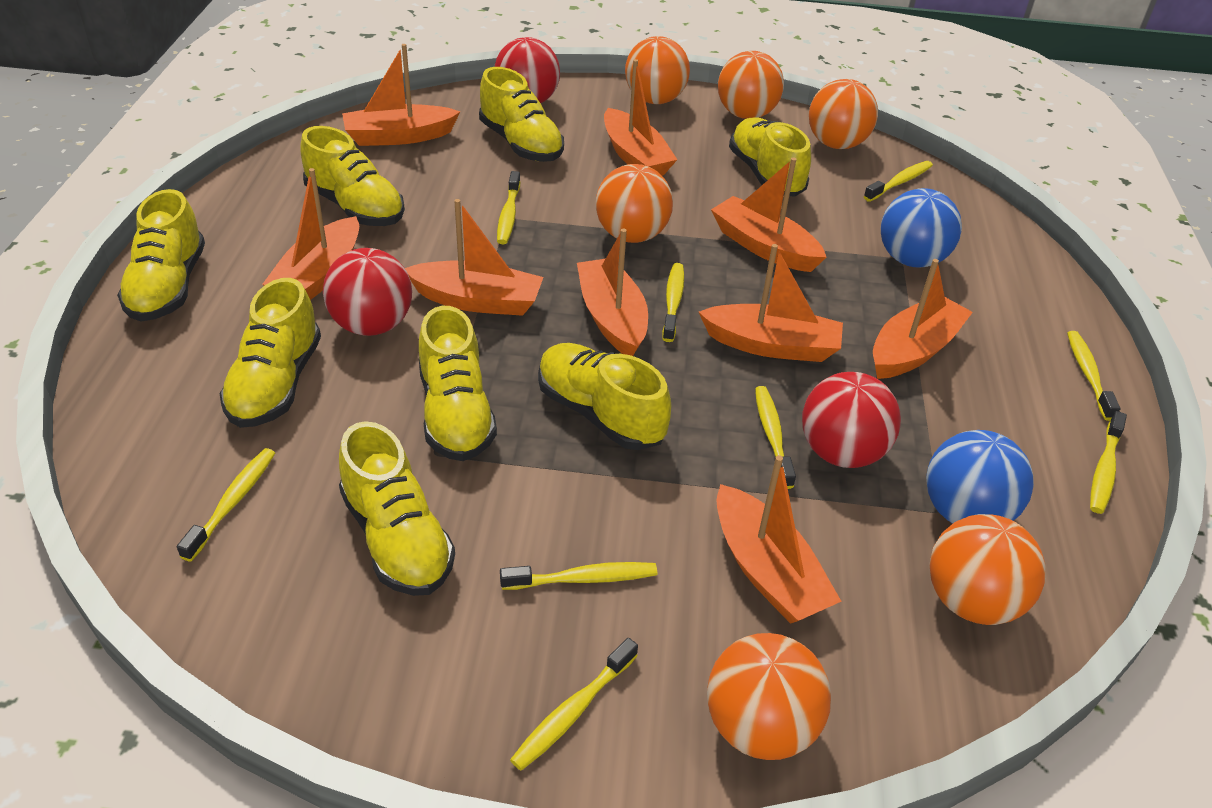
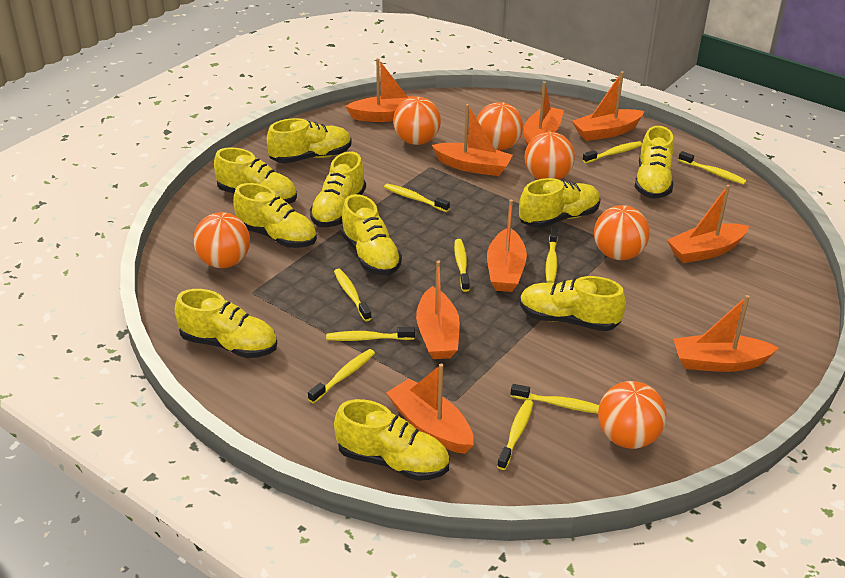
blue ball: 2 -> 0
red ball: 3 -> 0
yellow shoe: 8 -> 10
yellow toothbrush: 9 -> 10

